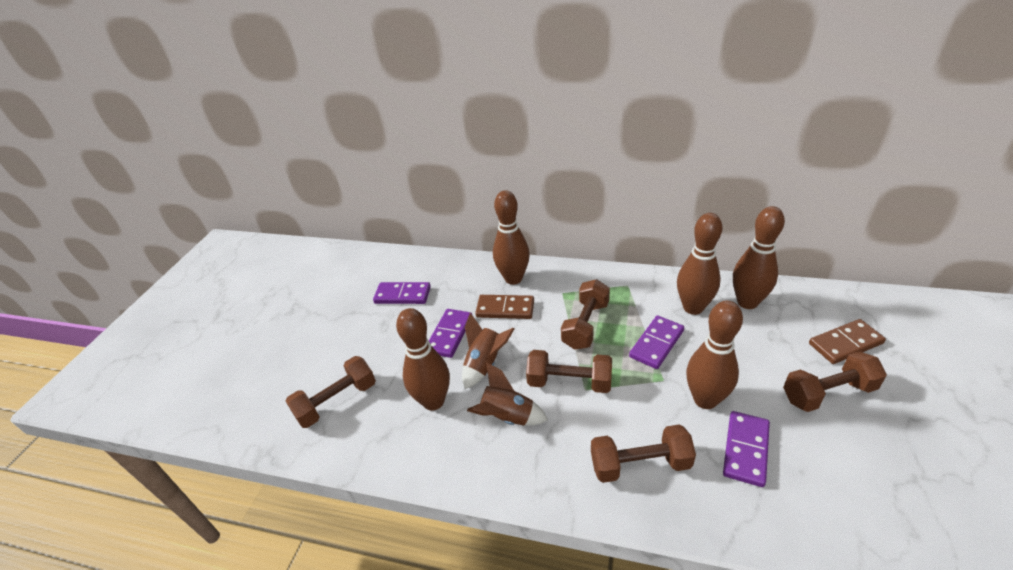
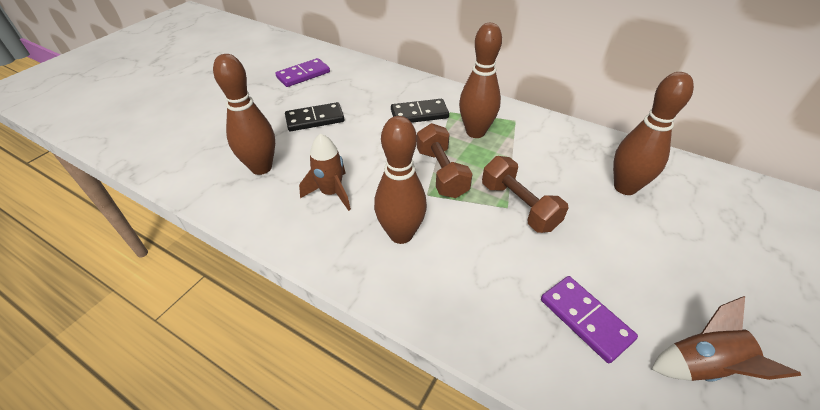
black domino: 0 -> 2
brown bowling pin: 5 -> 4
brown domino: 2 -> 0
brown dumbbell: 5 -> 2
purple domino: 4 -> 2

